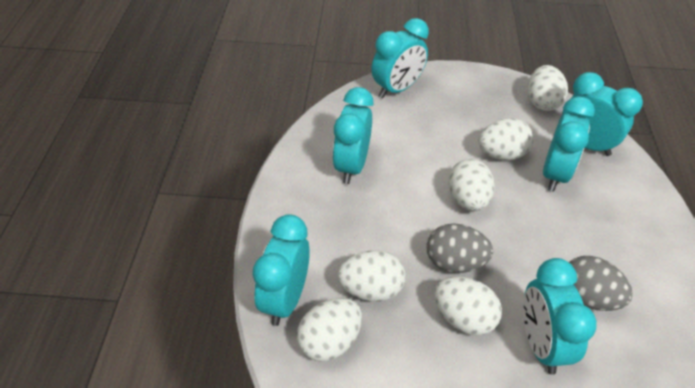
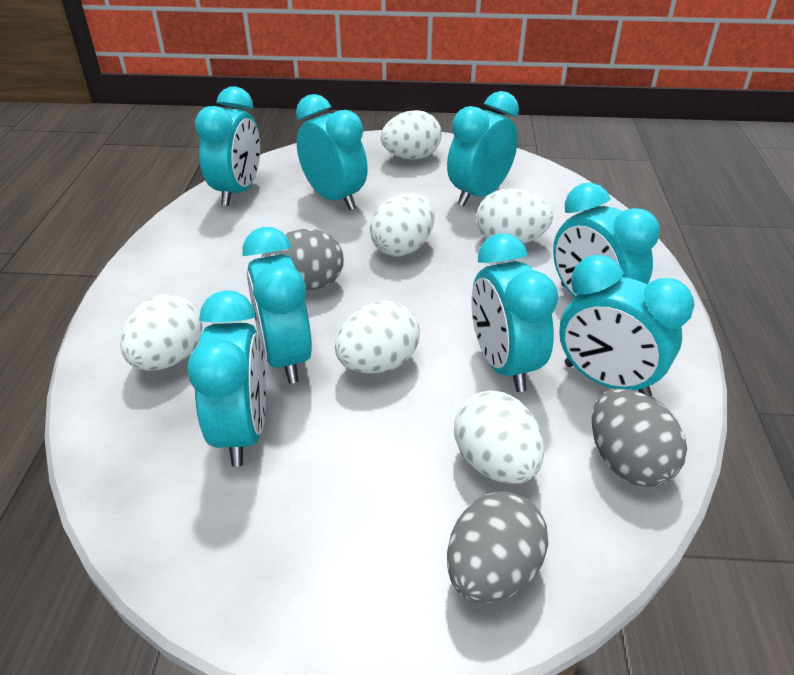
grey egg: 2 -> 3
turquoise clock: 6 -> 8

